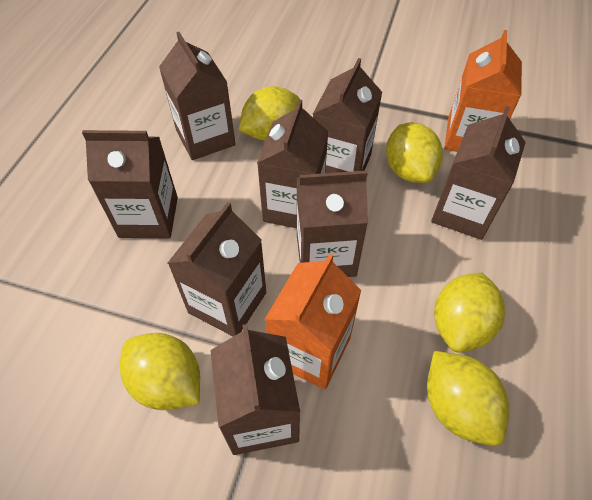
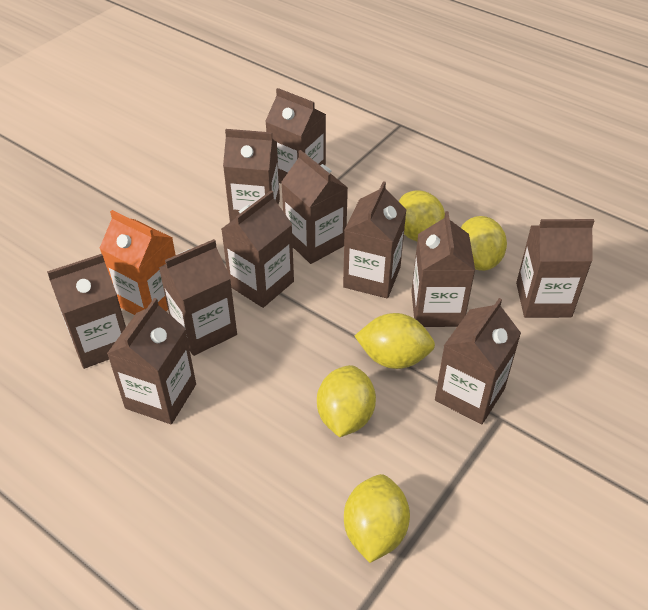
brown carton: 8 -> 11
orange carton: 2 -> 1

